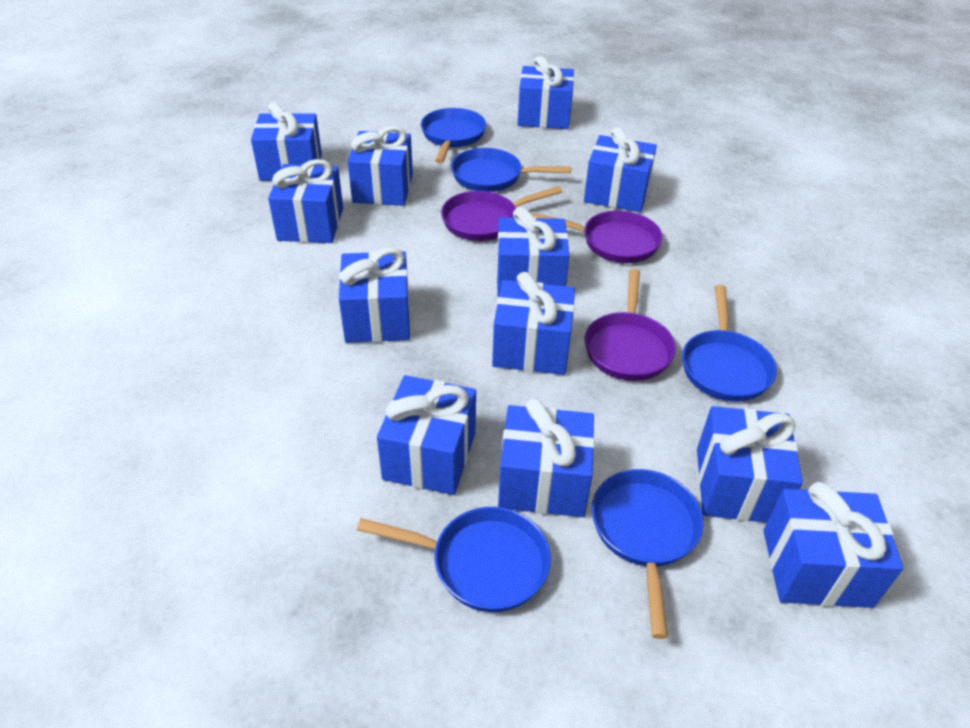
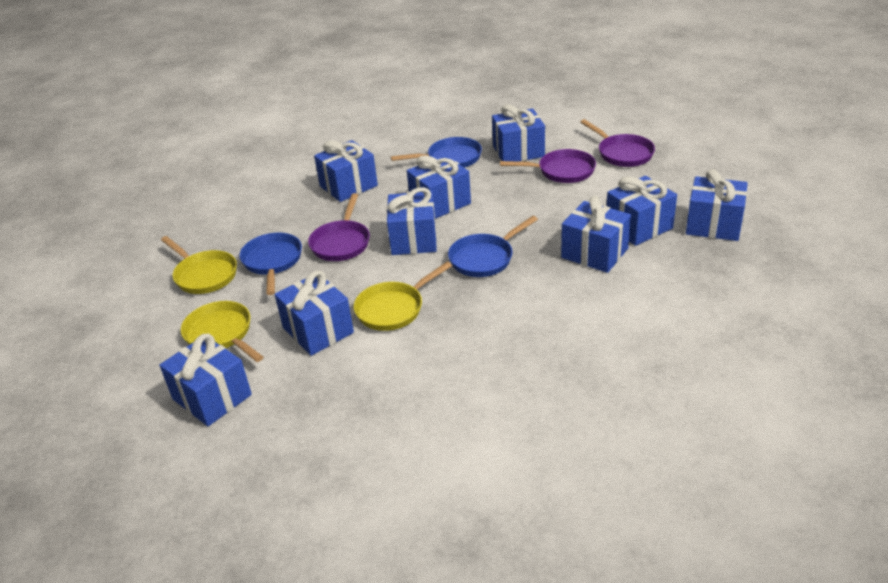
blue gift: 12 -> 9
blue pan: 5 -> 3
yellow pan: 0 -> 3

